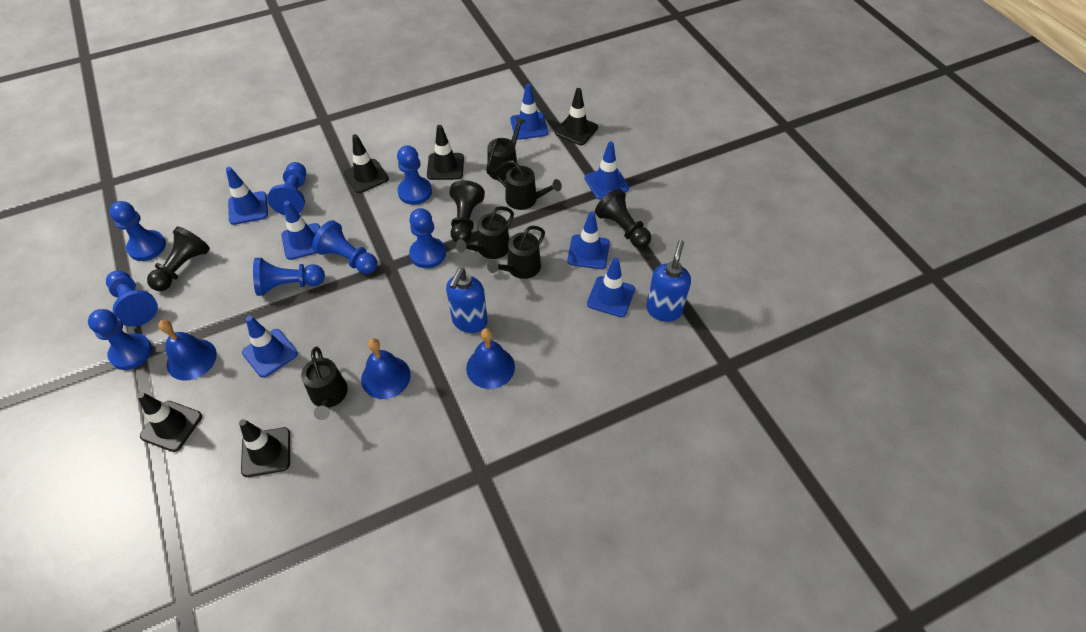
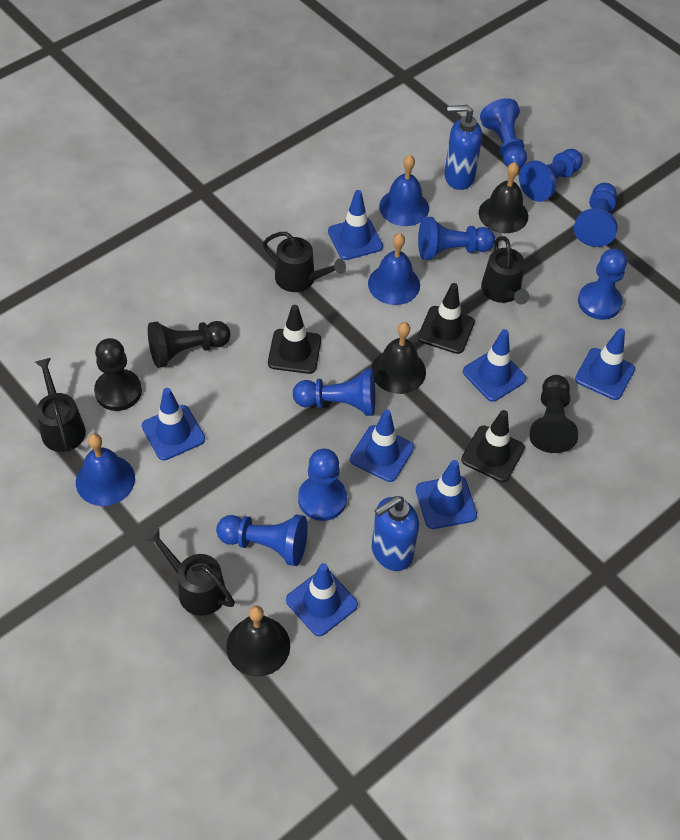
black bell: 0 -> 3
black traffic cone: 5 -> 3
black watering can: 5 -> 4

